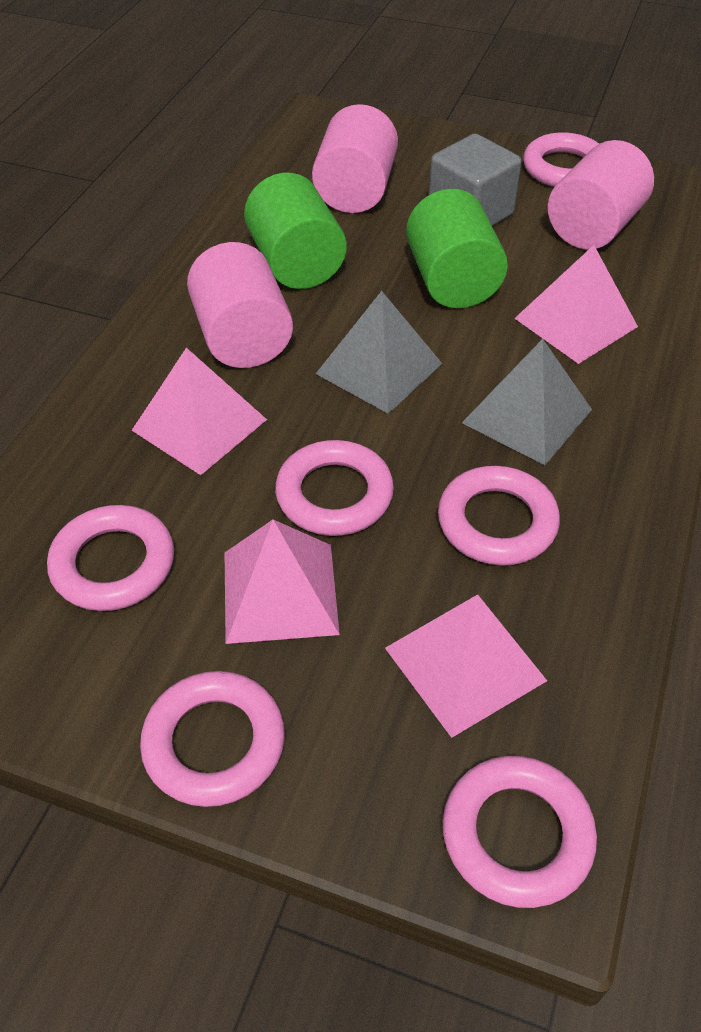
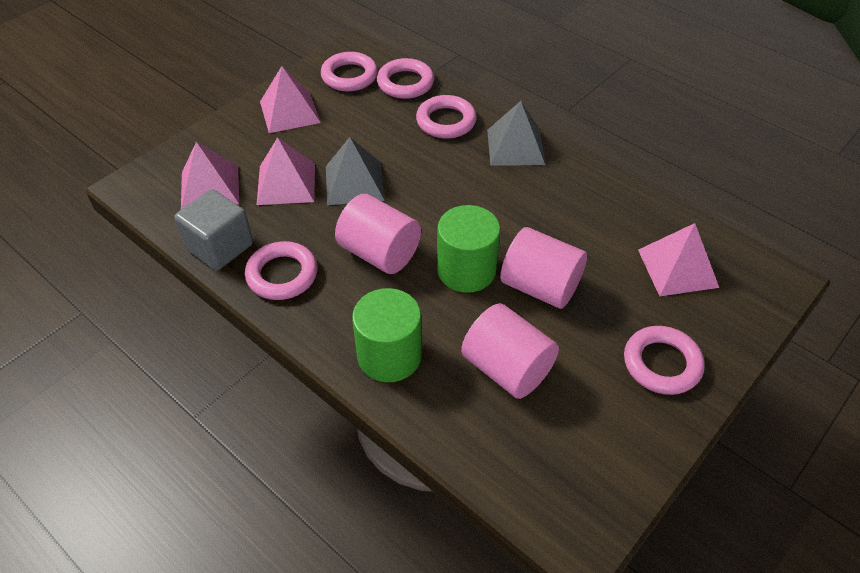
pink ring: 6 -> 5

